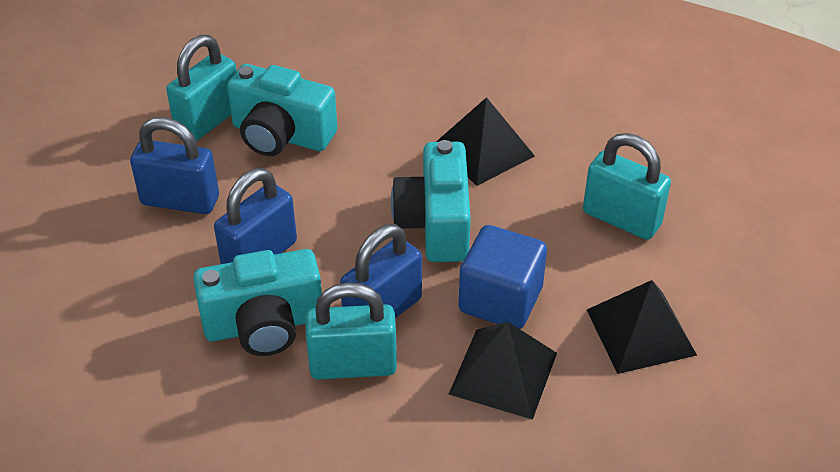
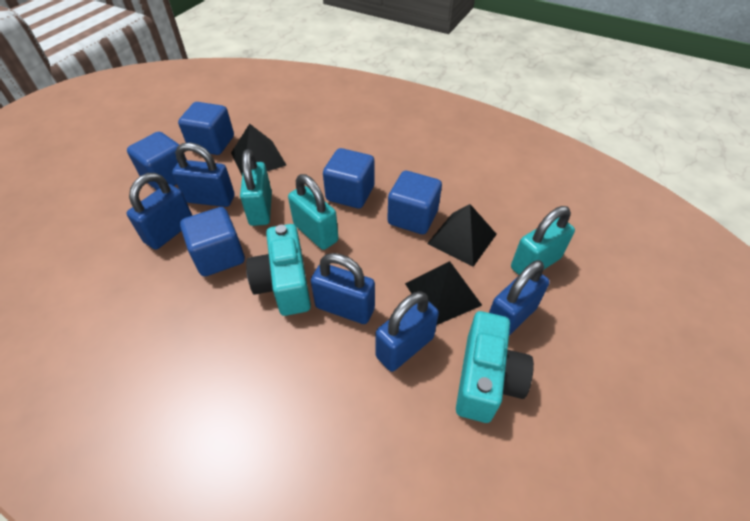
blue cube: 1 -> 5
blue padlock: 3 -> 5
turquoise camera: 3 -> 2

